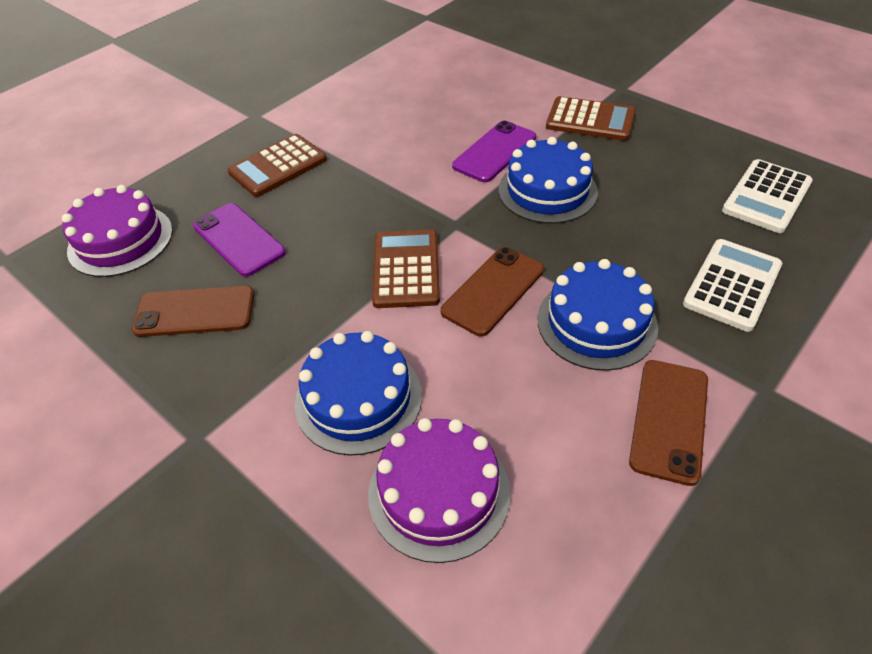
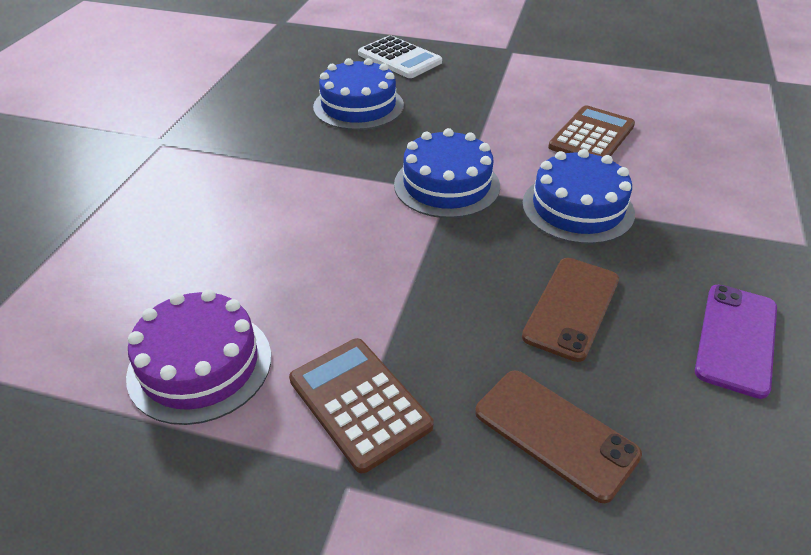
brown calculator: 3 -> 2
brown phone: 3 -> 2
purple cake: 2 -> 1
purple phone: 2 -> 1
white calculator: 2 -> 1

